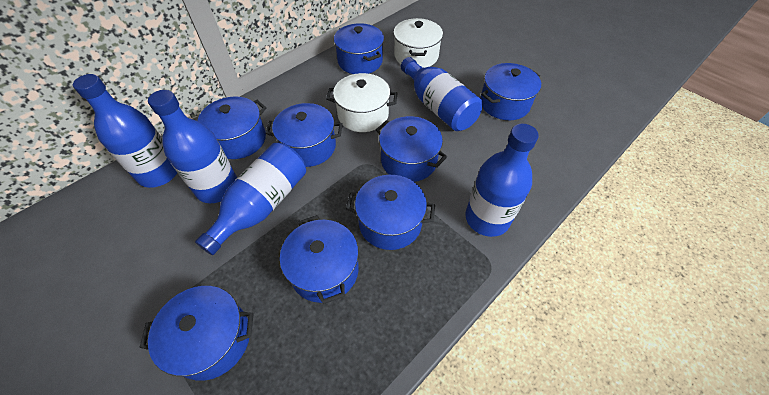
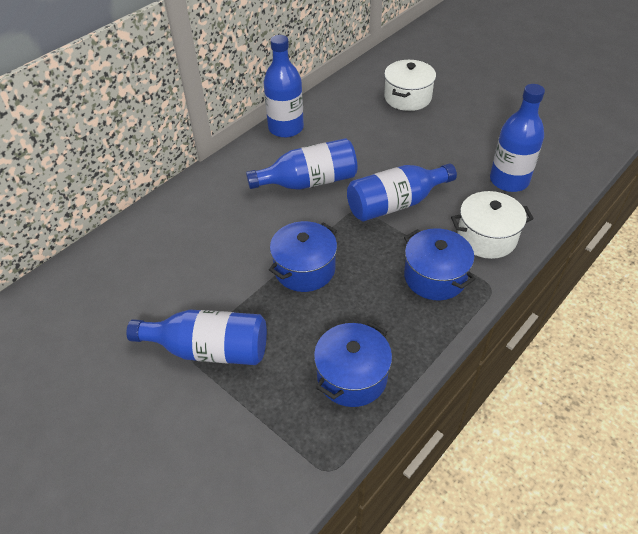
blue pot: 8 -> 3

